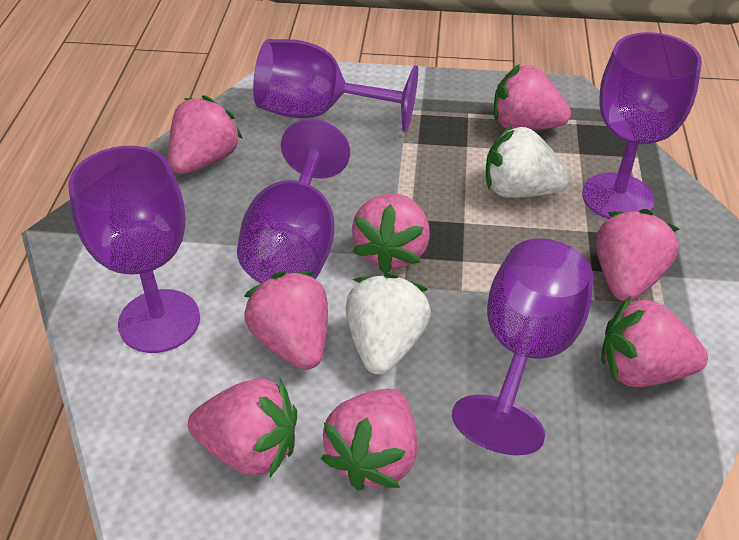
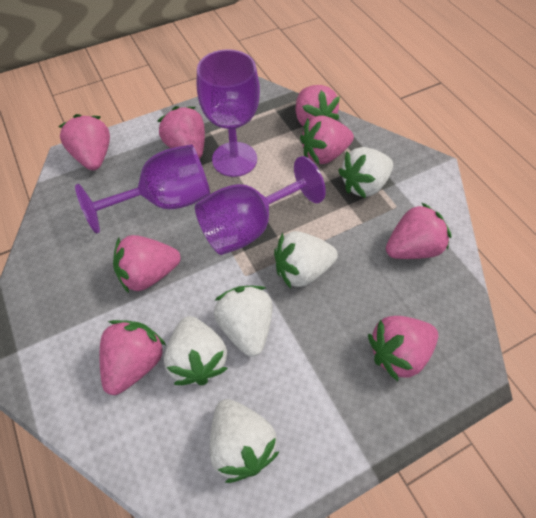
purple goblet: 5 -> 3
white strawberry: 2 -> 5

